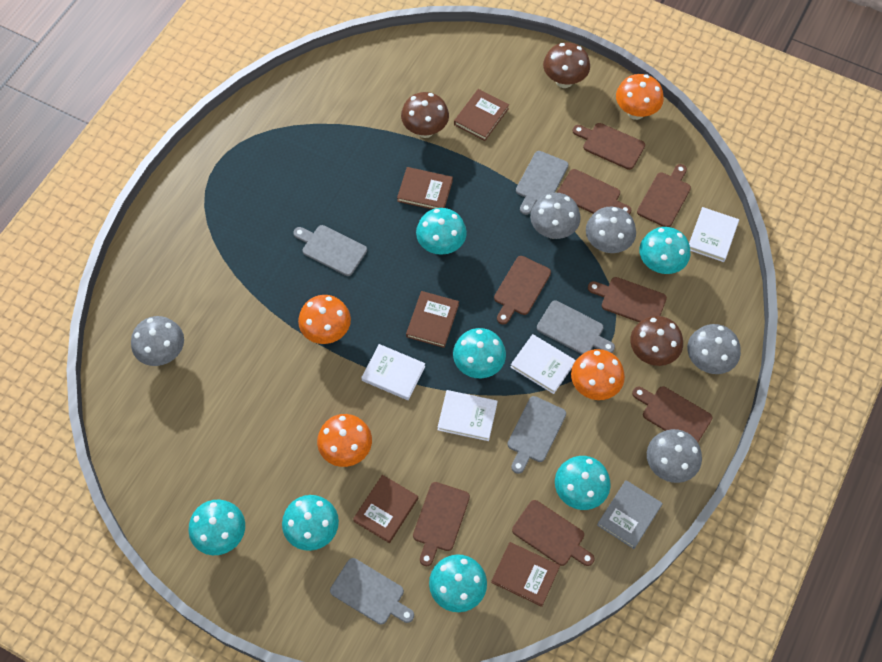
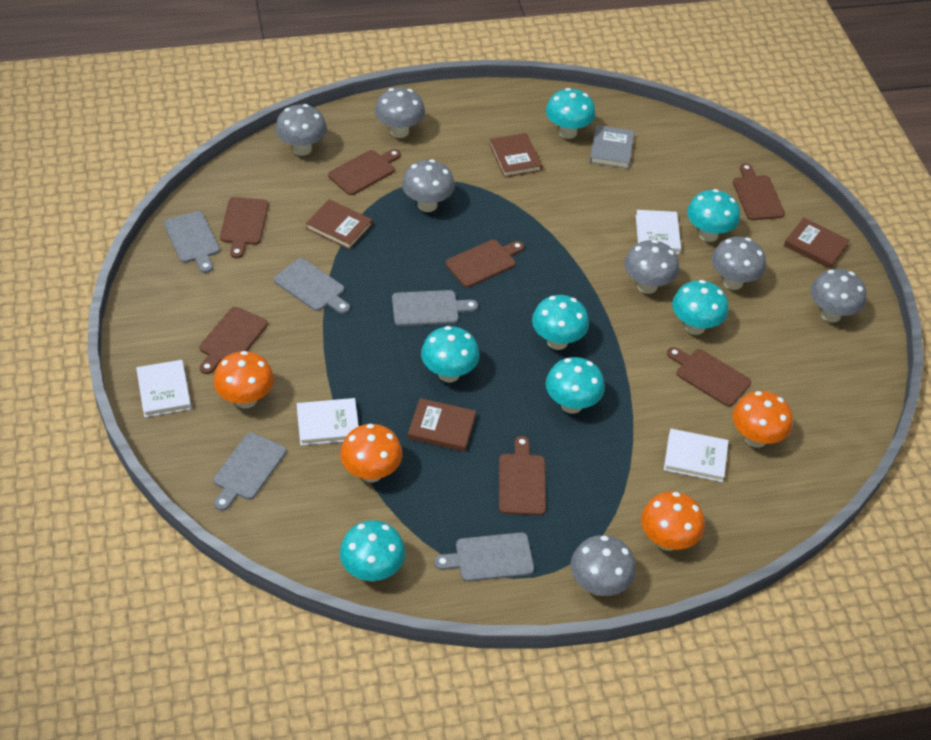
brown book: 5 -> 4
brown cutting board: 8 -> 7
brown mushroom: 3 -> 0
grey mushroom: 5 -> 7

